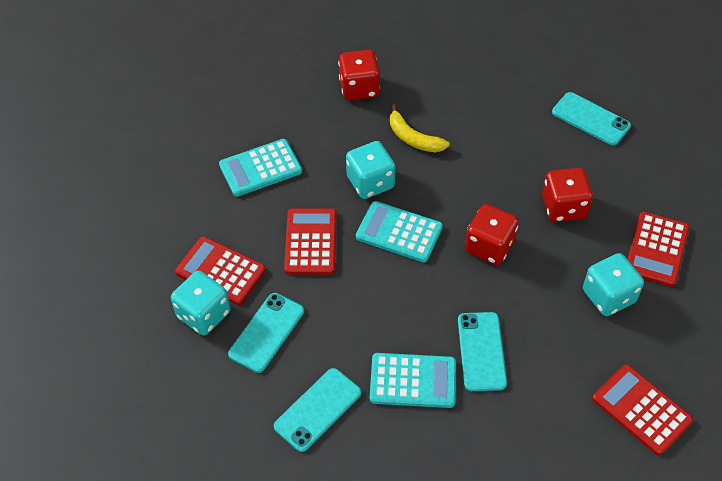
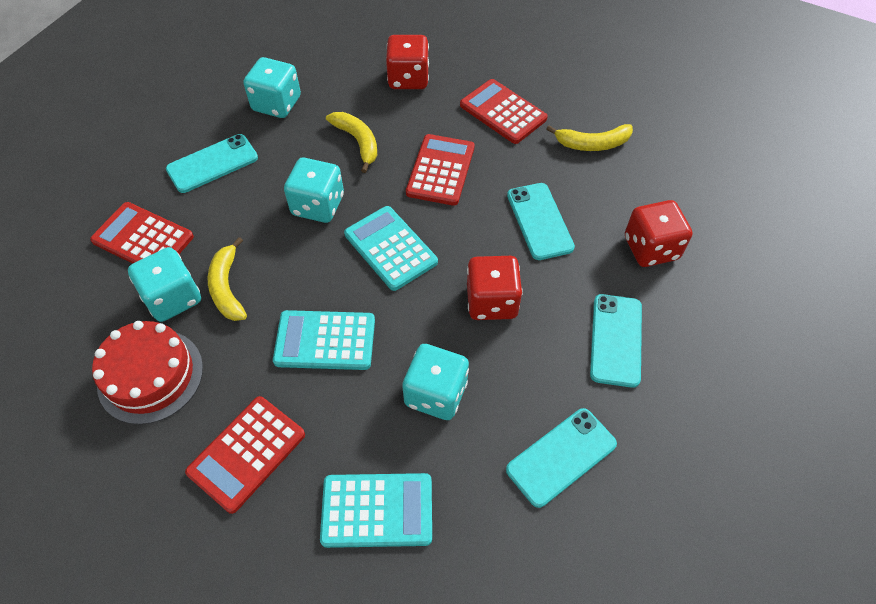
red cake: 0 -> 1
turquoise dice: 3 -> 4
yellow banana: 1 -> 3

